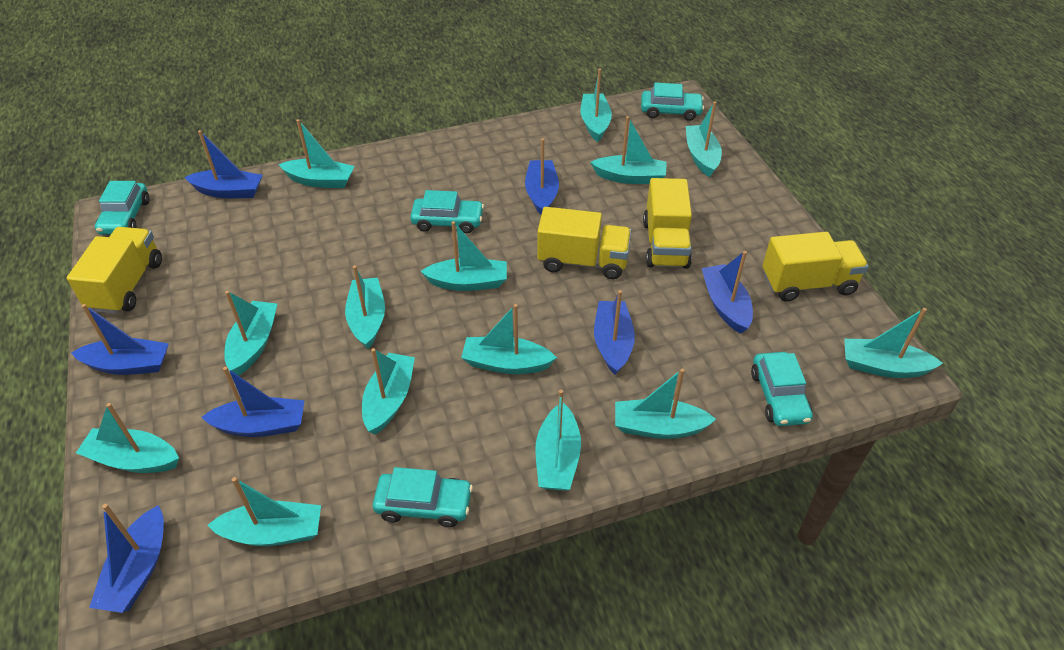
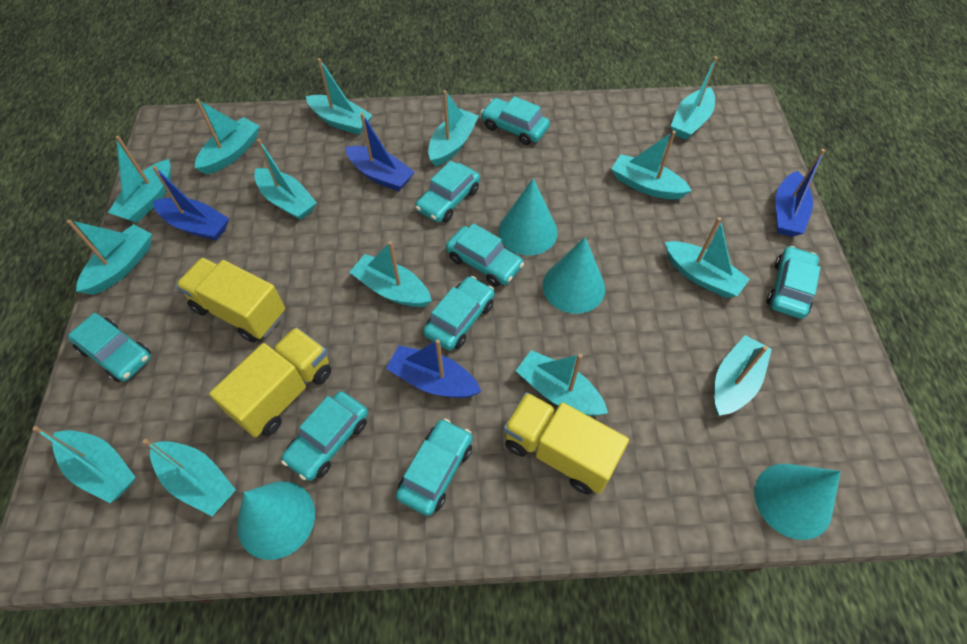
blue boat: 7 -> 4
turquoise car: 5 -> 8
turquoise cone: 0 -> 4
yellow truck: 4 -> 3

